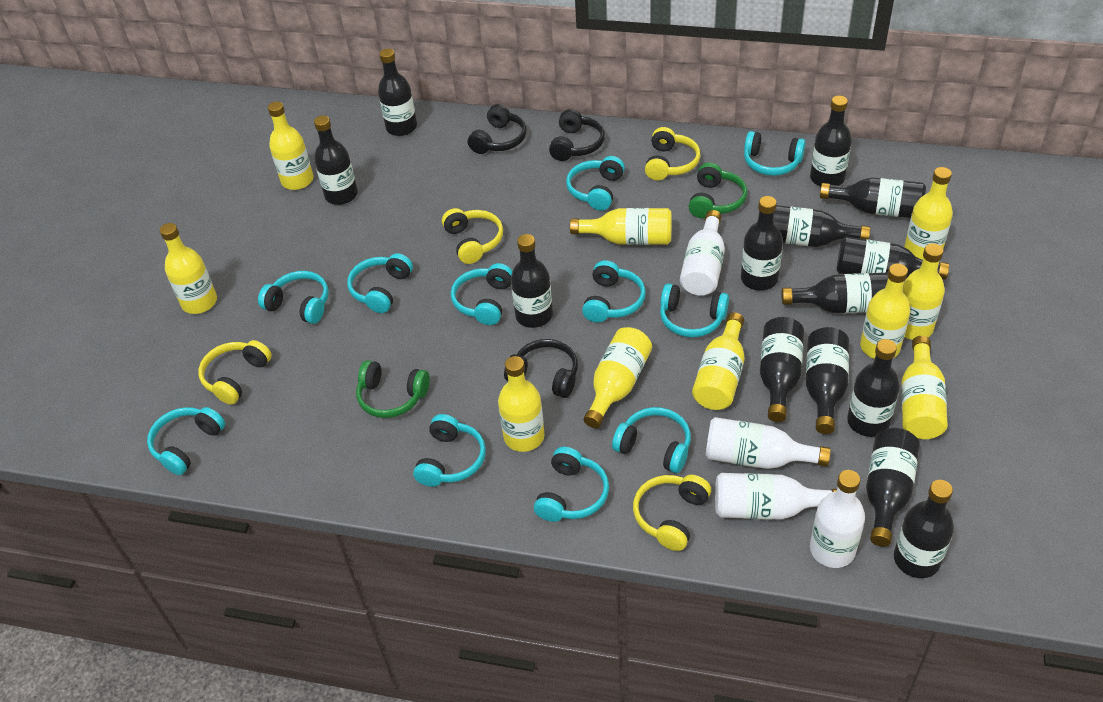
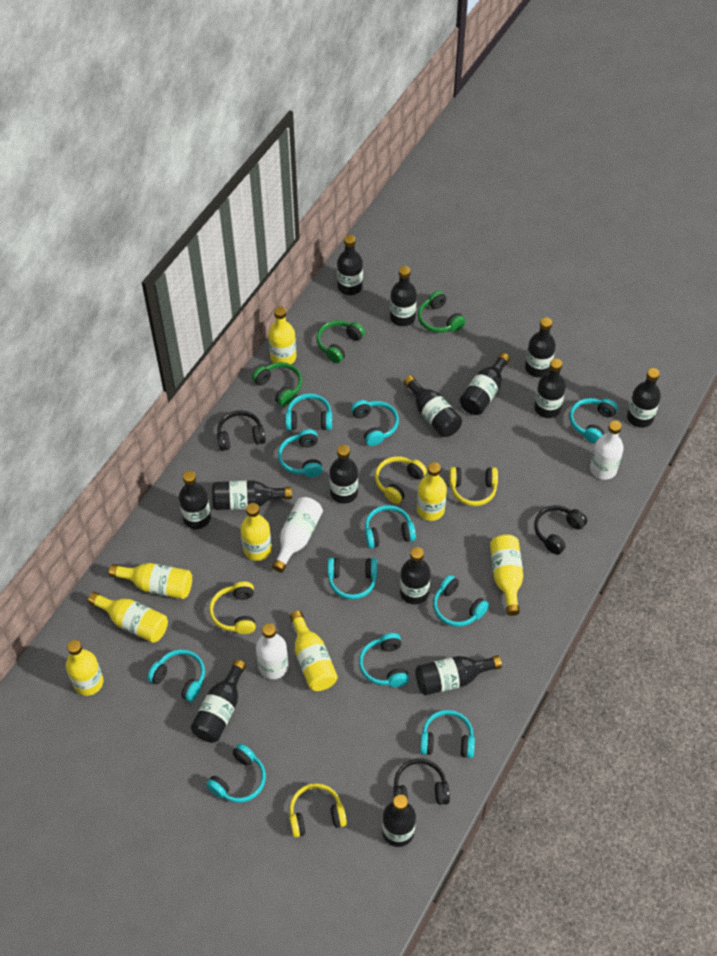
green headphones: 2 -> 3
white bottle: 4 -> 3
yellow bottle: 10 -> 8

